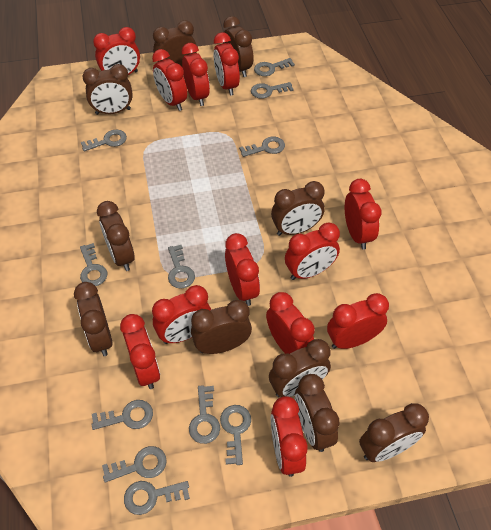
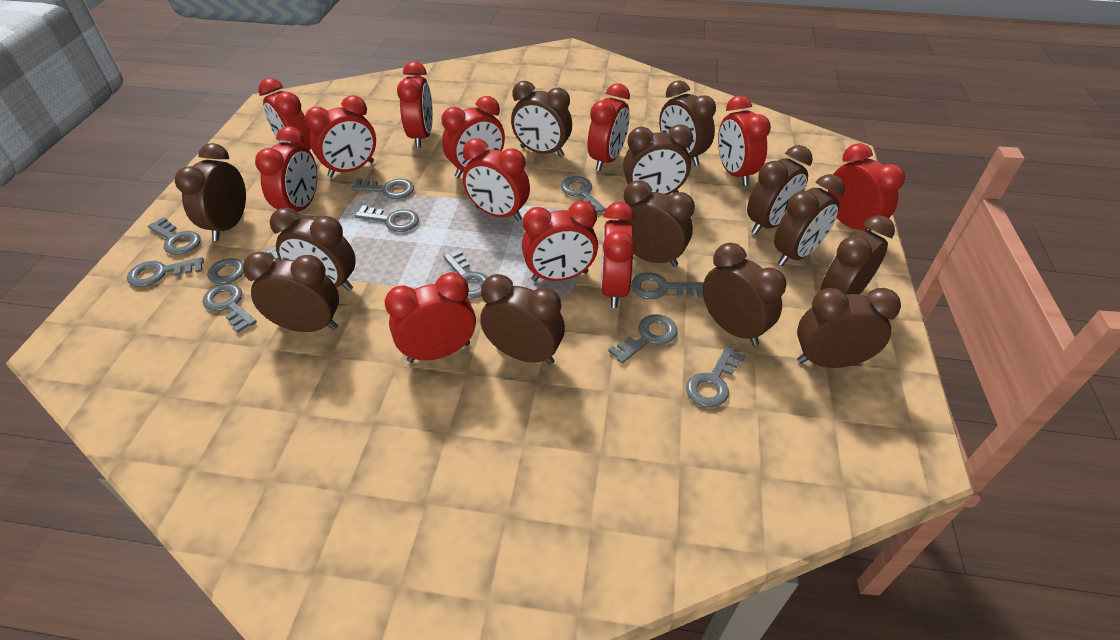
brown clock: 10 -> 13

